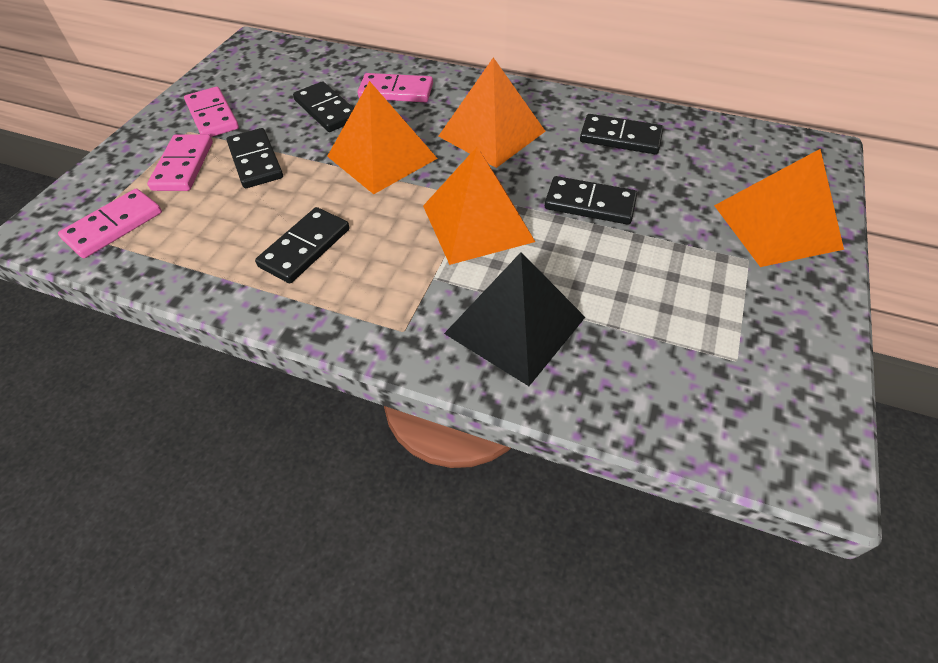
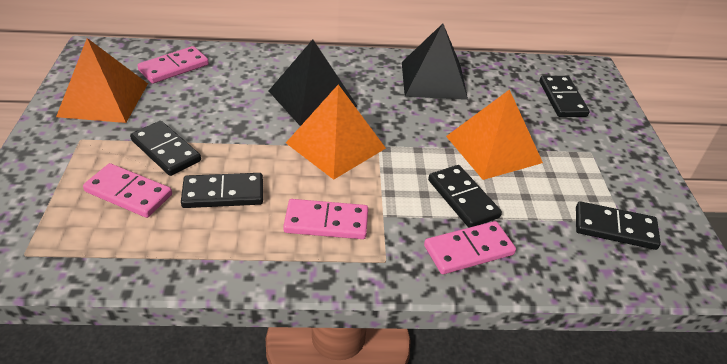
black pyramid: 1 -> 2
orange pyramid: 4 -> 3

